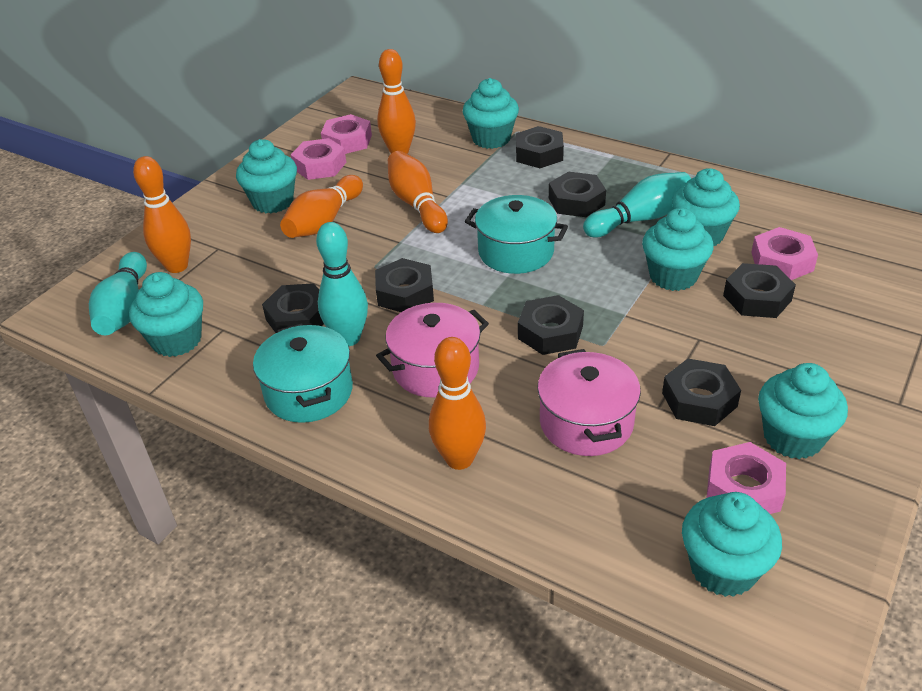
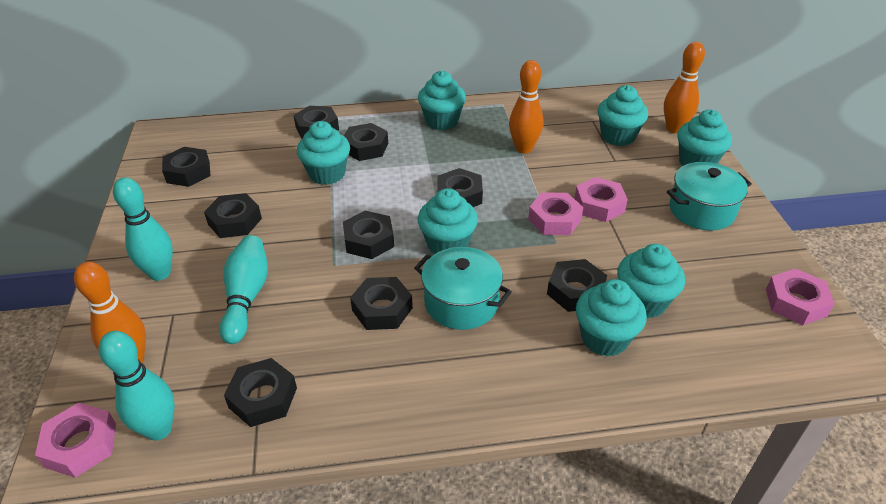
black nut: 7 -> 9
orange bowling pin: 5 -> 3
pink pot: 2 -> 0

